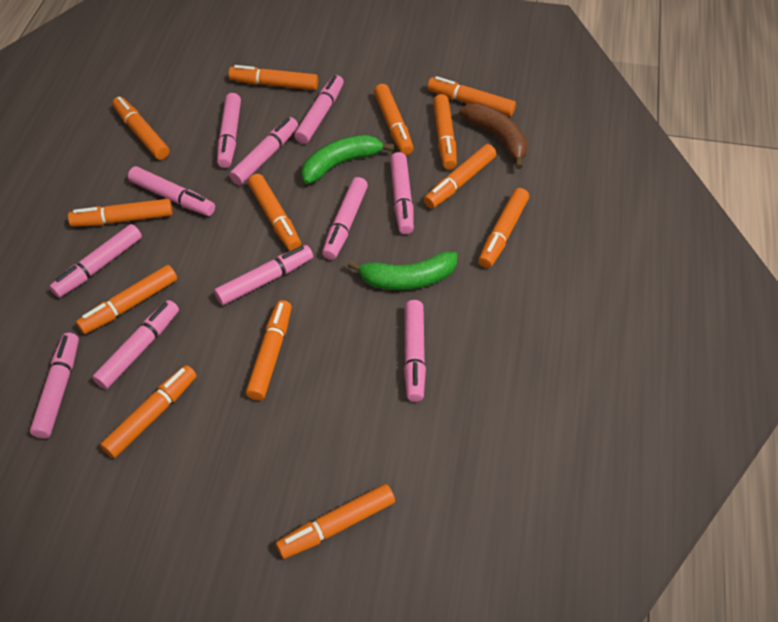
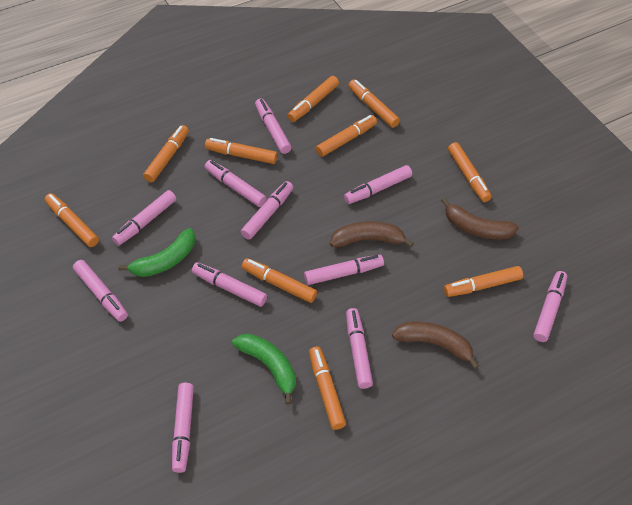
brown banana: 1 -> 3
orange marker: 13 -> 10

